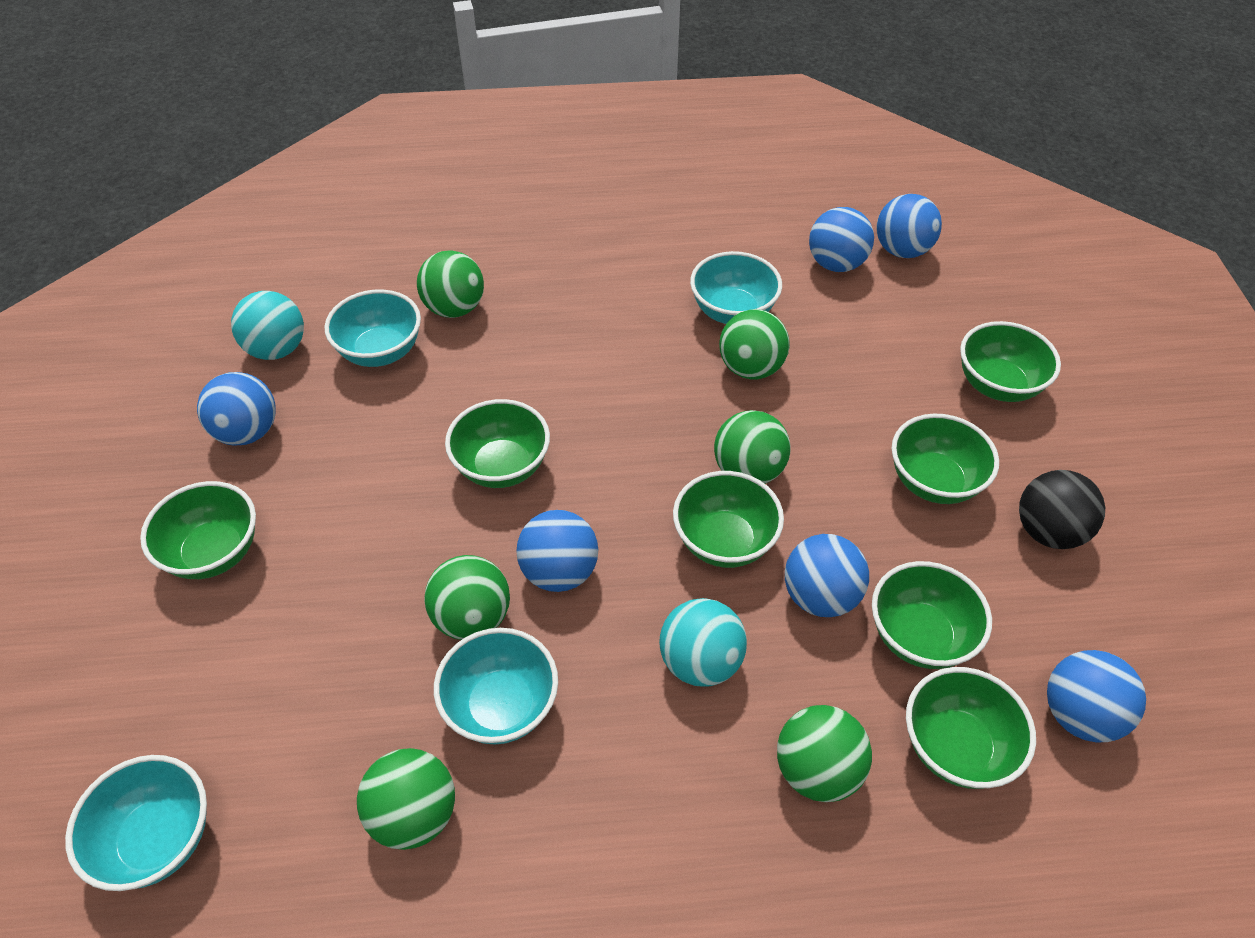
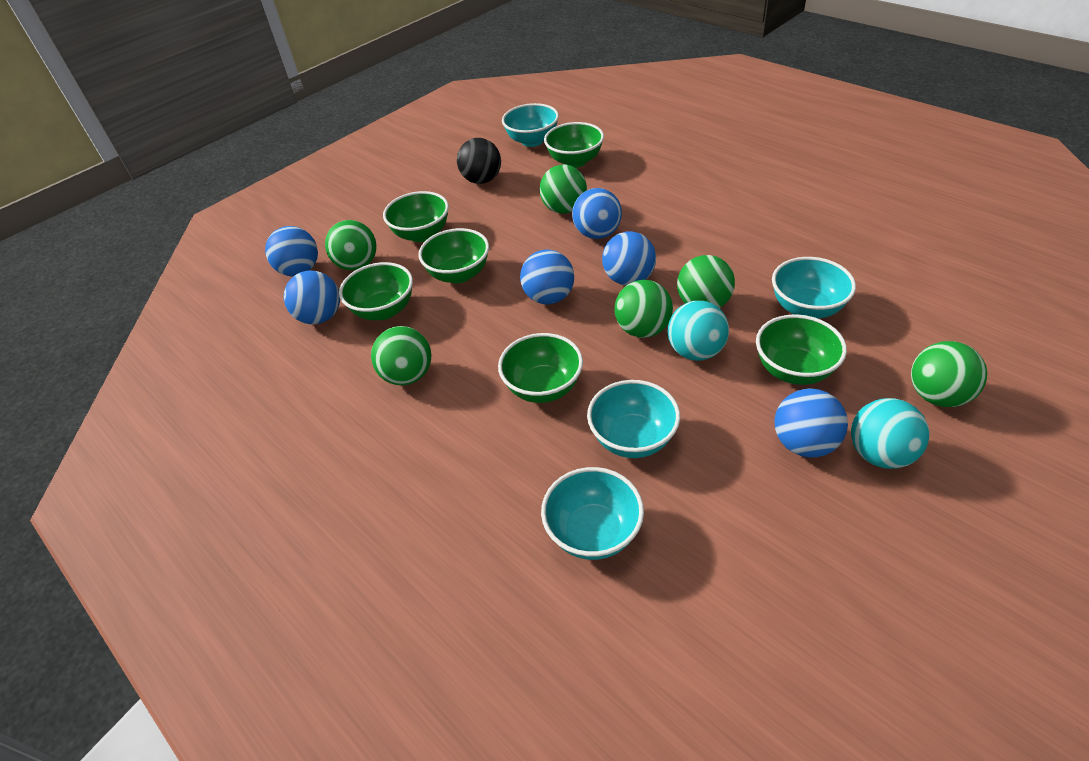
green bowl: 7 -> 6

